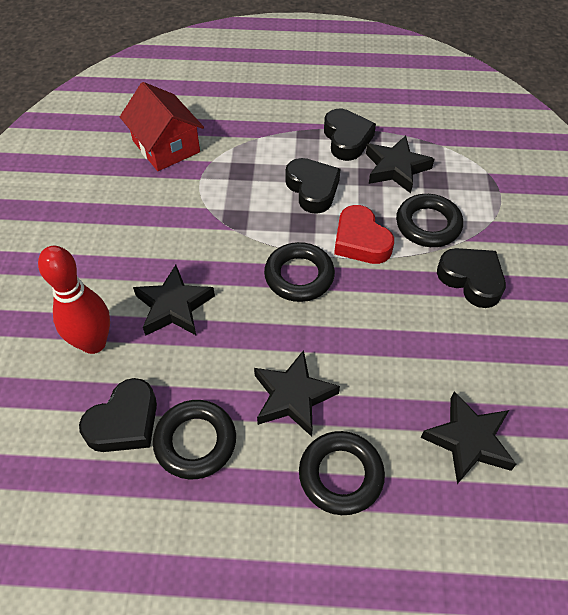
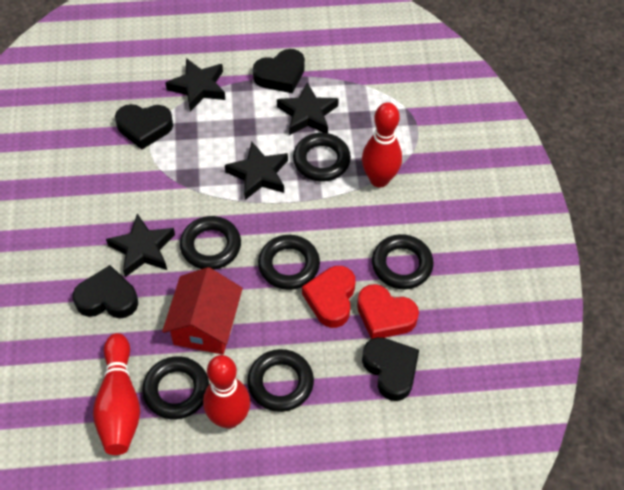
black ring: 4 -> 6
red bowling pin: 1 -> 3
red heart: 1 -> 2

